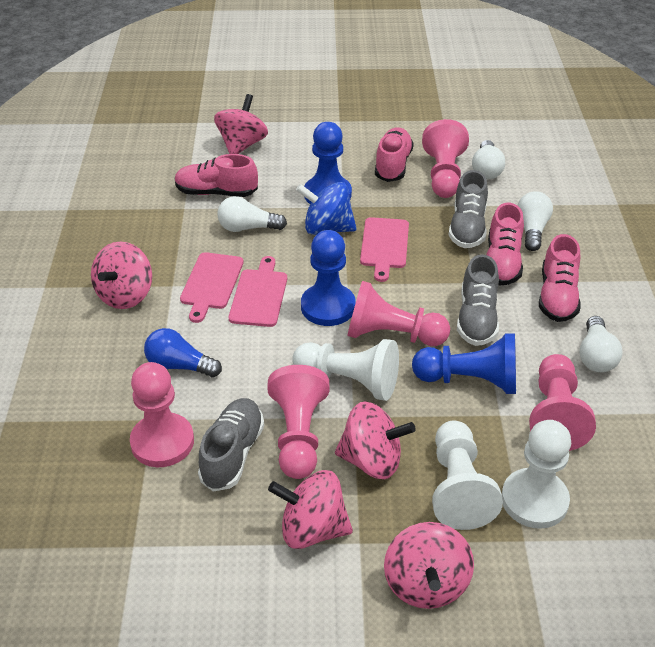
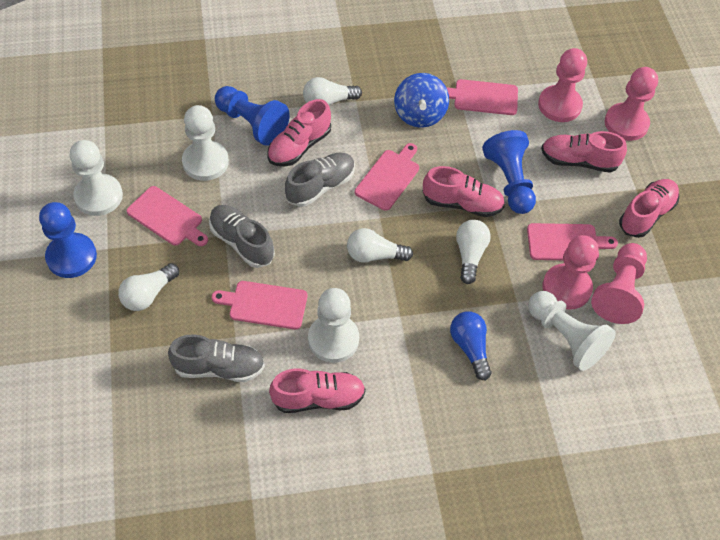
pink cutting board: 3 -> 5
pink pawn: 5 -> 4
pink shoe: 4 -> 5
pink spinning top: 5 -> 0
white pawn: 3 -> 4

